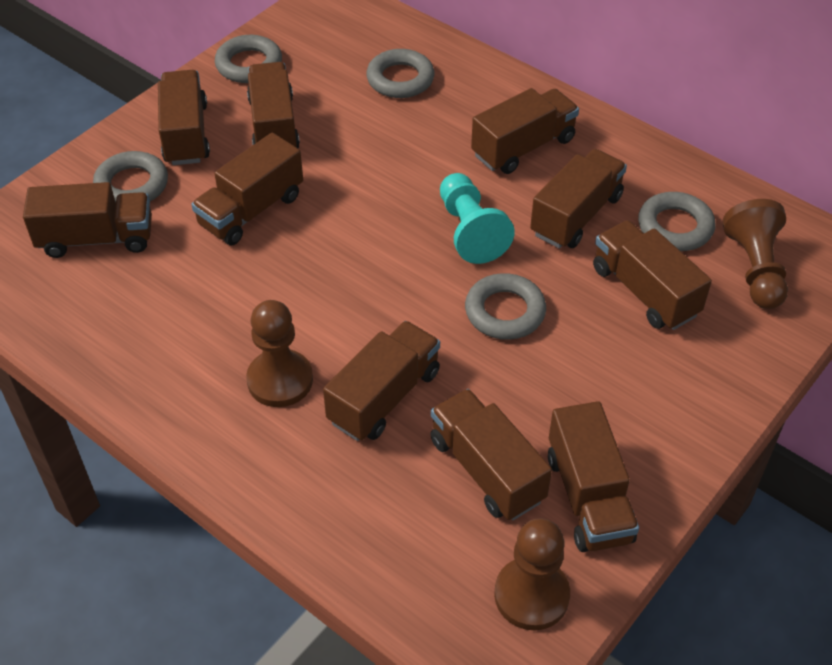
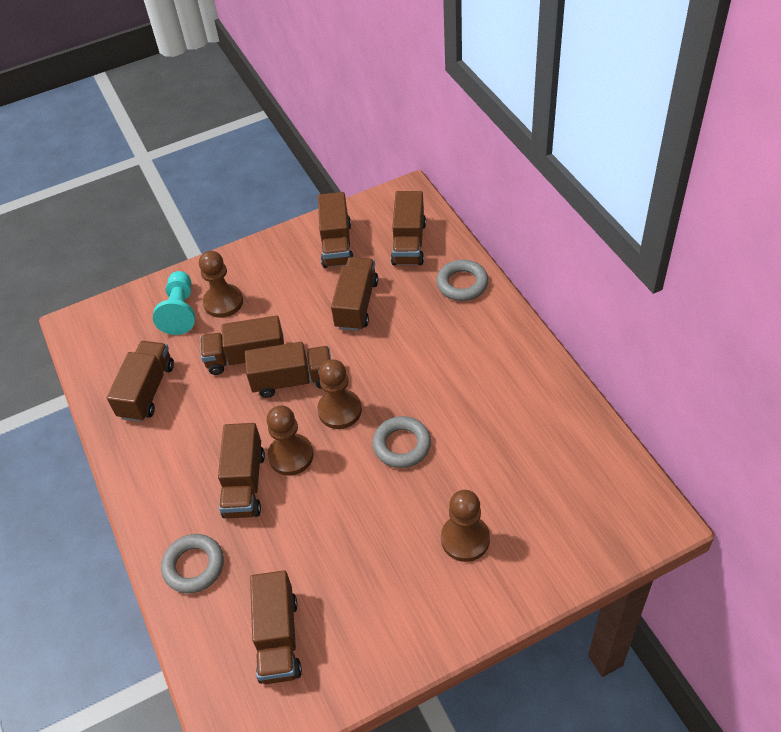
brown pawn: 3 -> 4
brown truck: 10 -> 8
grey ring: 5 -> 3

